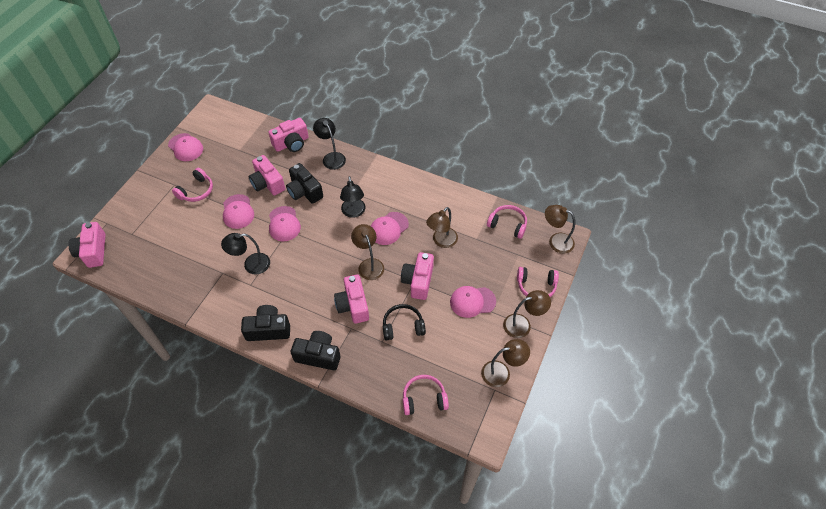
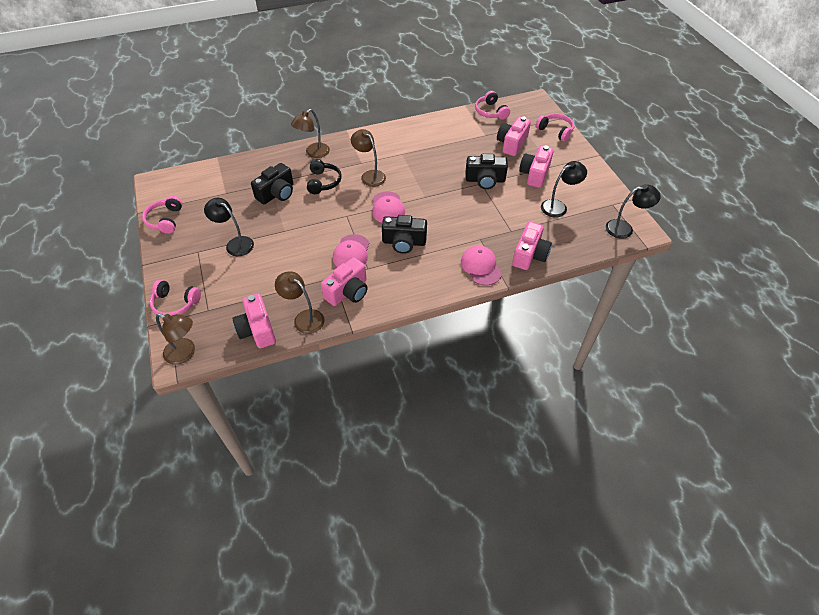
brown lamp: 5 -> 4
pink cap: 5 -> 3

